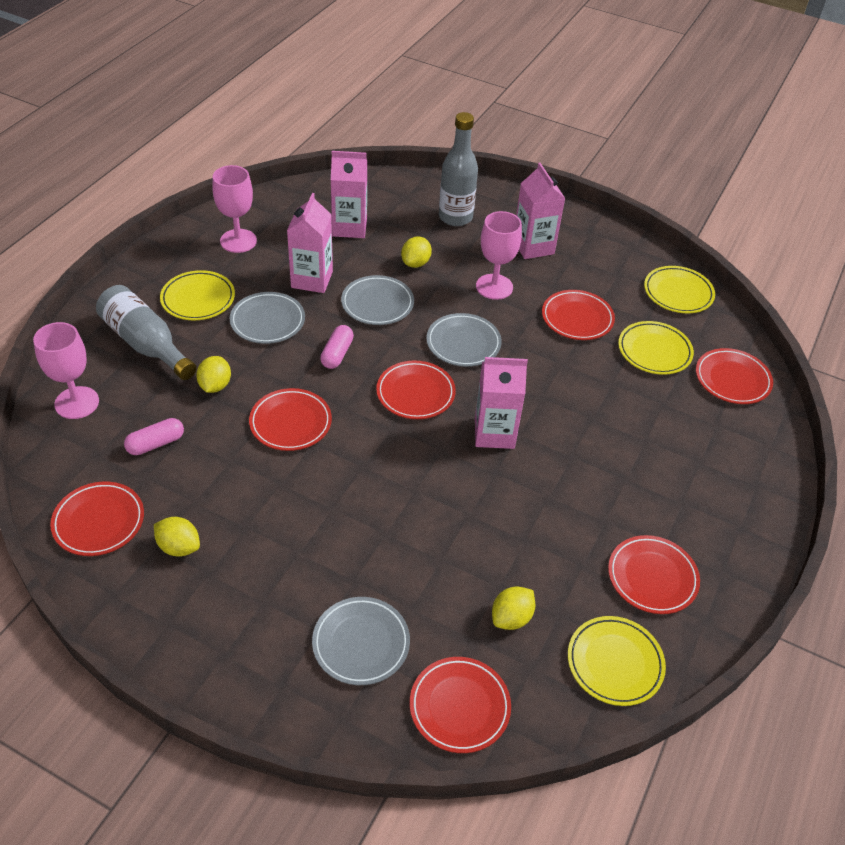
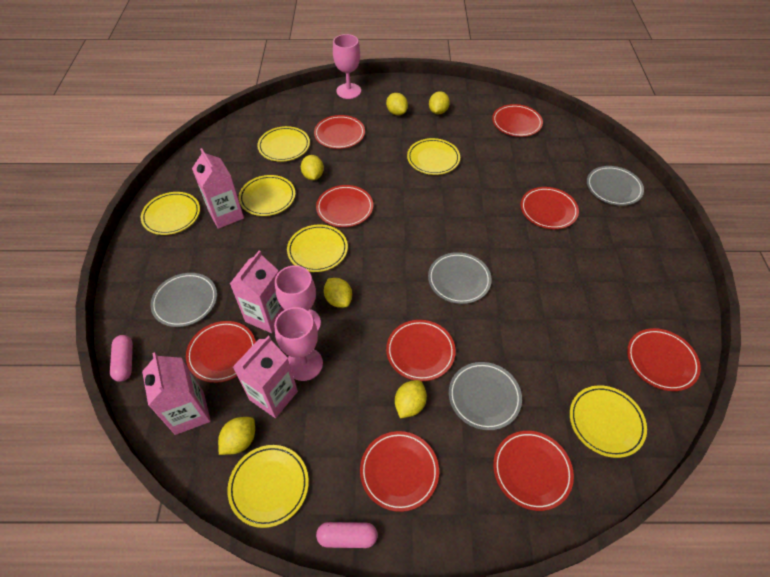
grey bottle: 2 -> 0
red plate: 7 -> 9
yellow lemon: 4 -> 6
yellow plate: 4 -> 7

